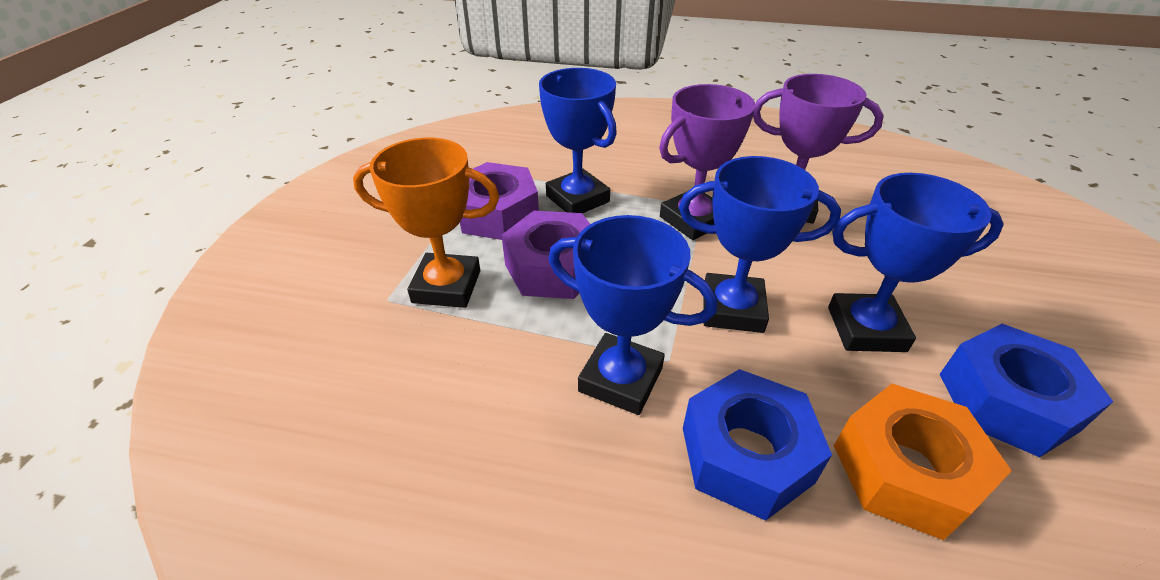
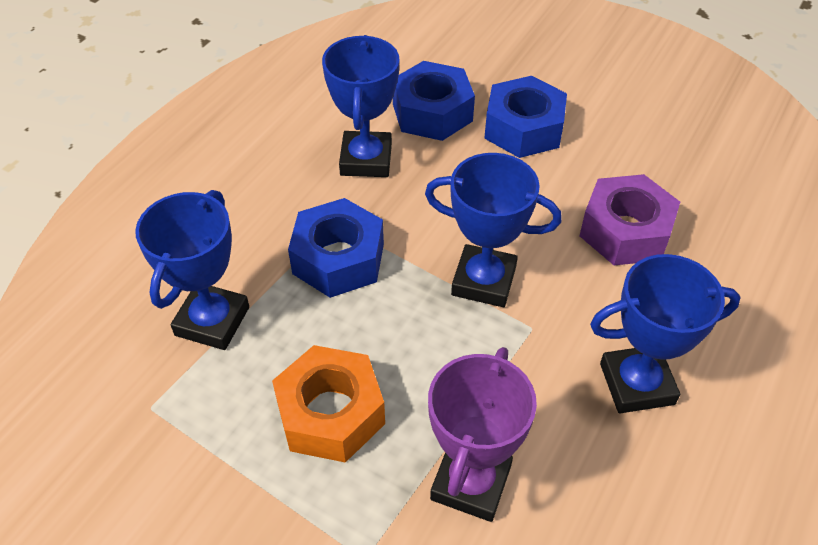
blue nut: 2 -> 3
orange trophy: 1 -> 0
purple nut: 2 -> 1
purple trophy: 2 -> 1

